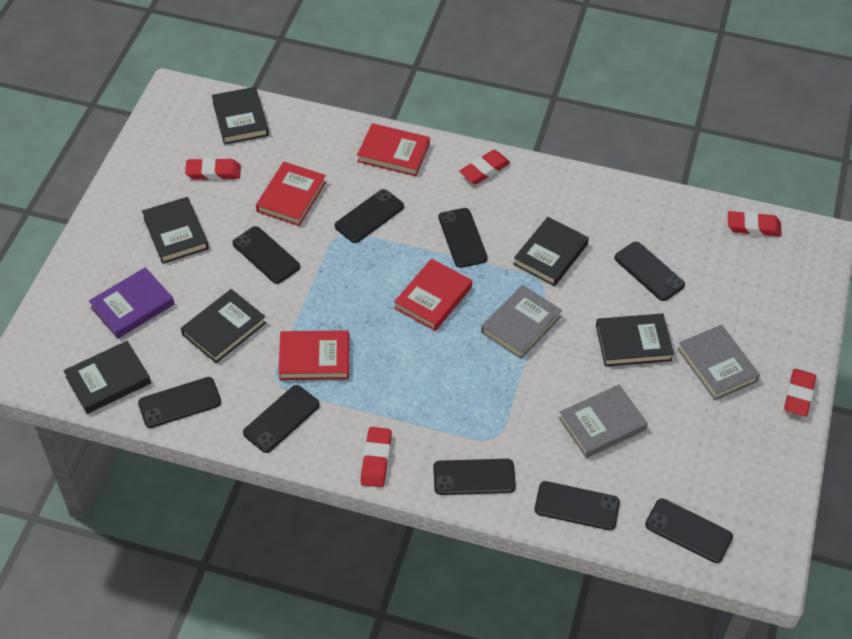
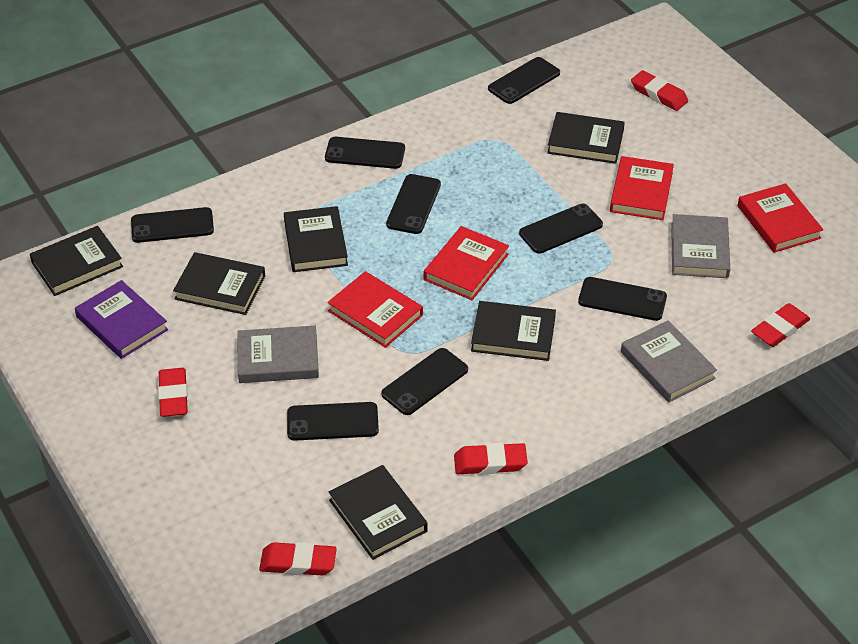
black phone: 9 -> 8

